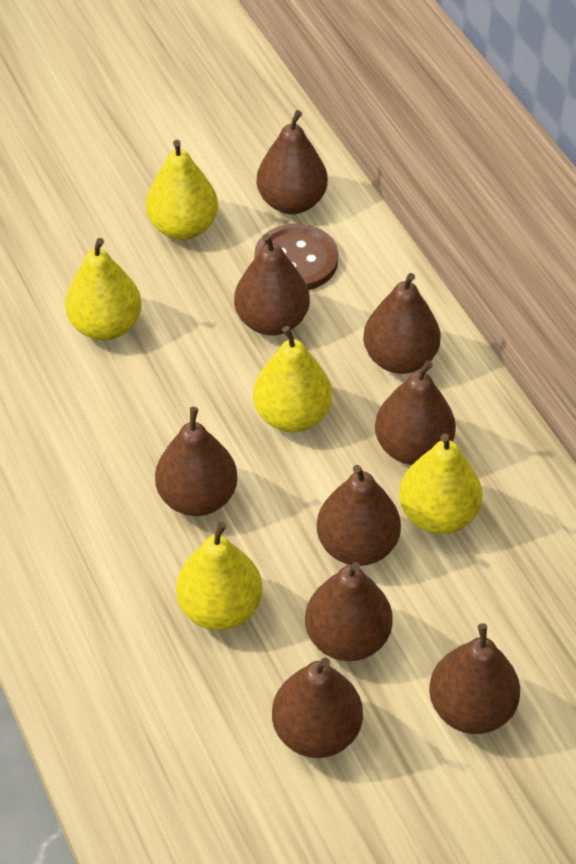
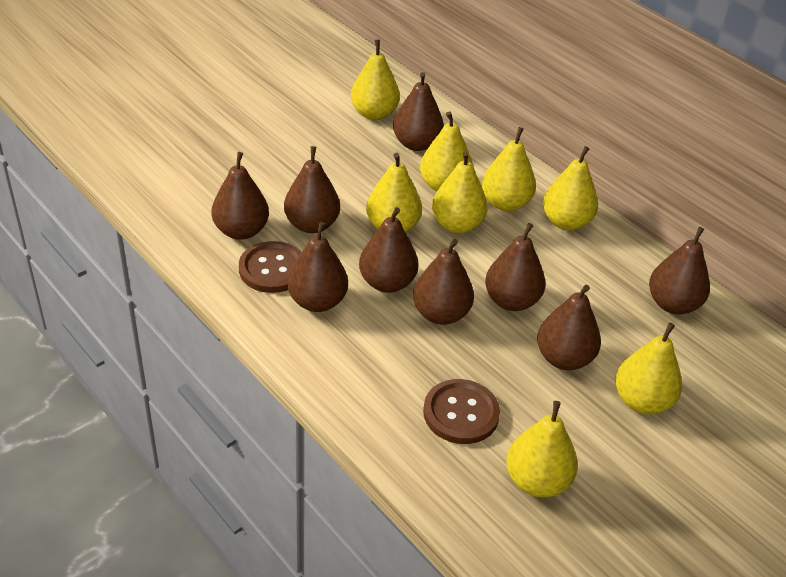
brown button: 1 -> 2
yellow pear: 5 -> 8

